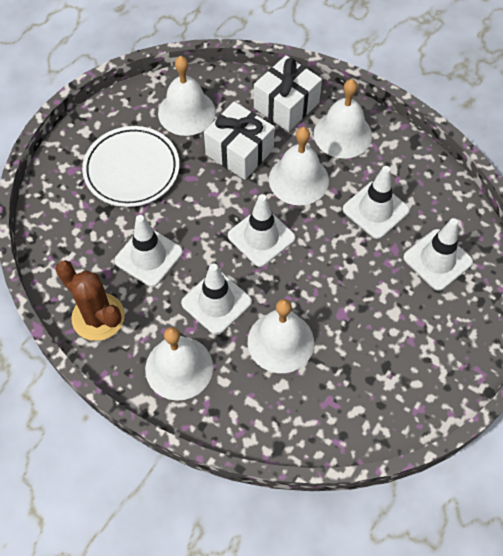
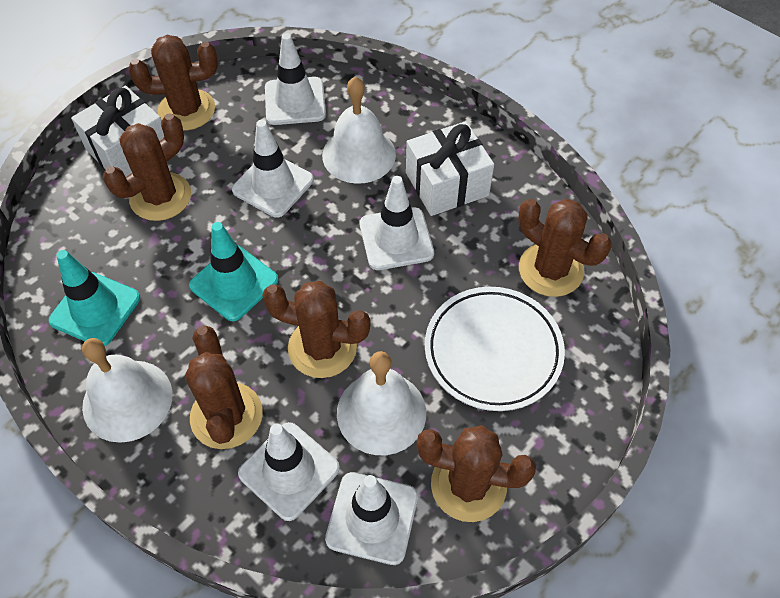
brown cactus: 1 -> 6
turquoise traffic cone: 0 -> 2
white bell: 5 -> 3

